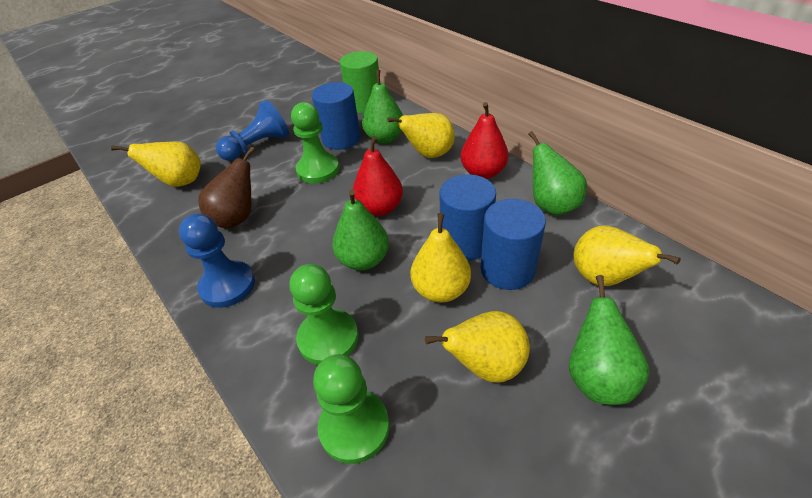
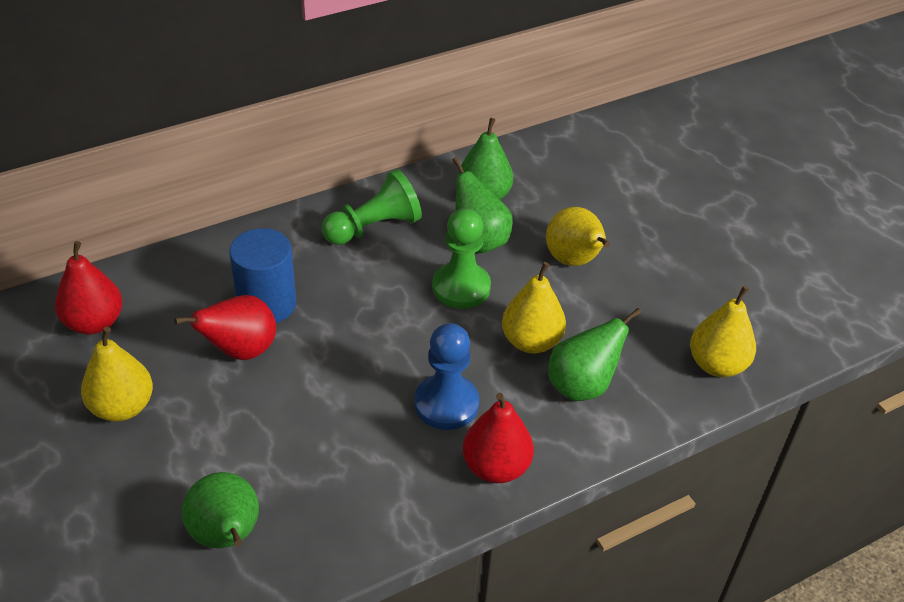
blue cylinder: 3 -> 1
blue pawn: 2 -> 1
brown pear: 1 -> 0
green cylinder: 1 -> 0
green pawn: 3 -> 2
red pear: 2 -> 3
yellow pear: 5 -> 4

